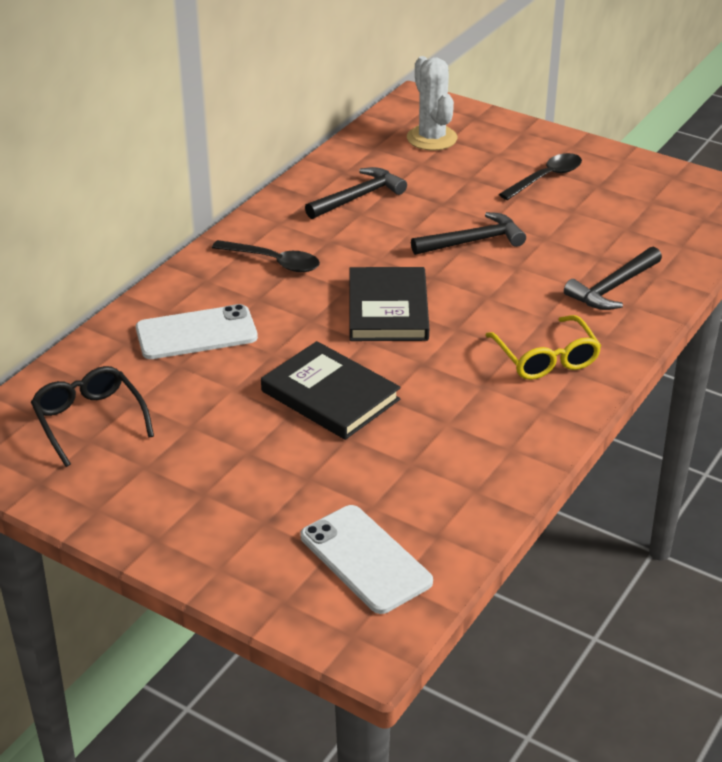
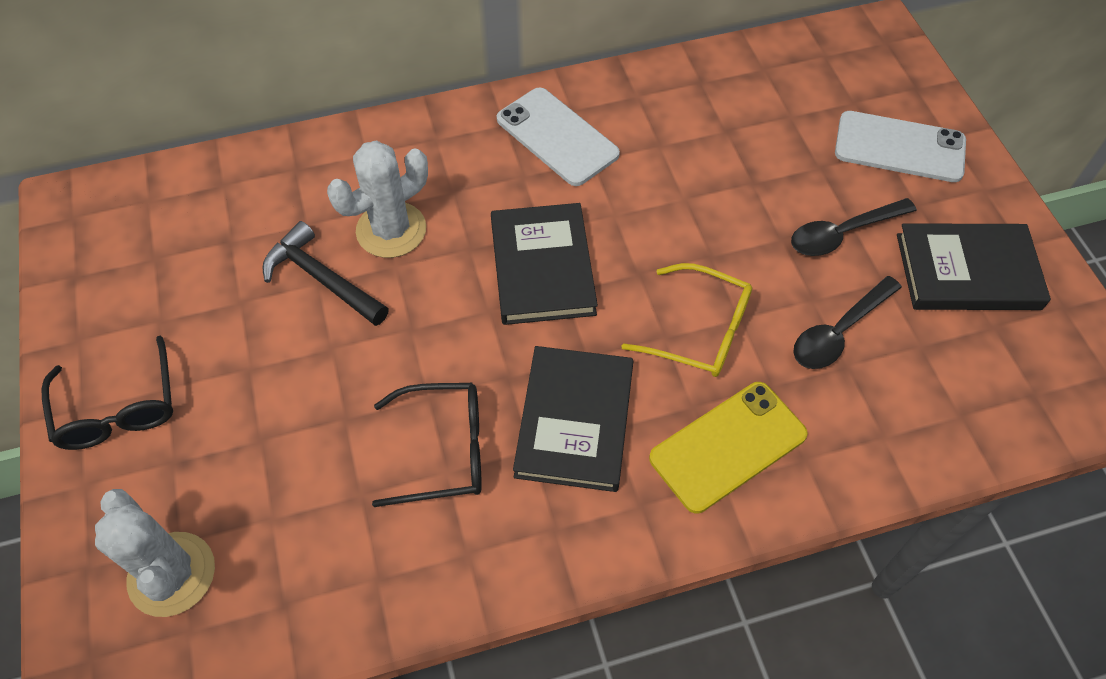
black book: 2 -> 3
black glasses: 1 -> 2
black hammer: 3 -> 1
white cactus: 1 -> 2
yellow phone: 0 -> 1

